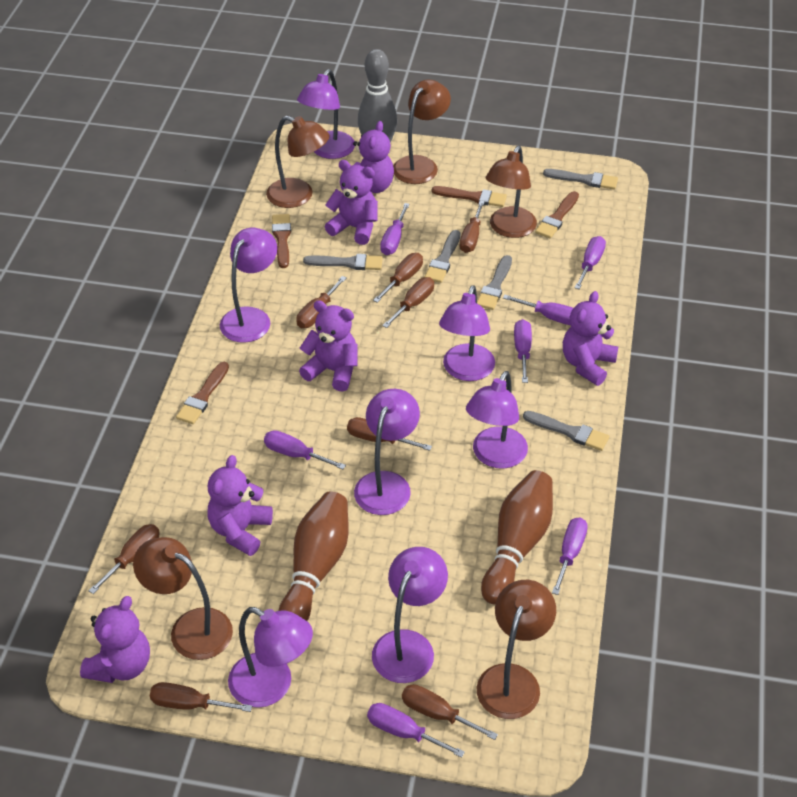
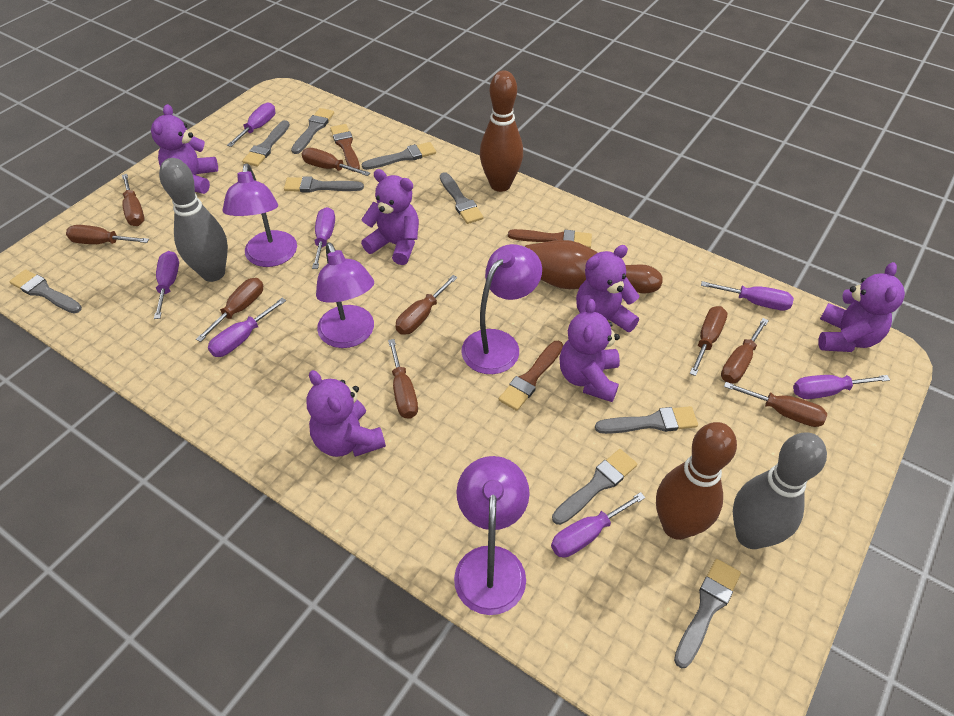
brown bowling pin: 2 -> 3
brown brush: 4 -> 3
brown lamp: 5 -> 0
brown screwdriver: 8 -> 9
grey bowling pin: 1 -> 2
grey brush: 5 -> 9
purple lamp: 7 -> 4

